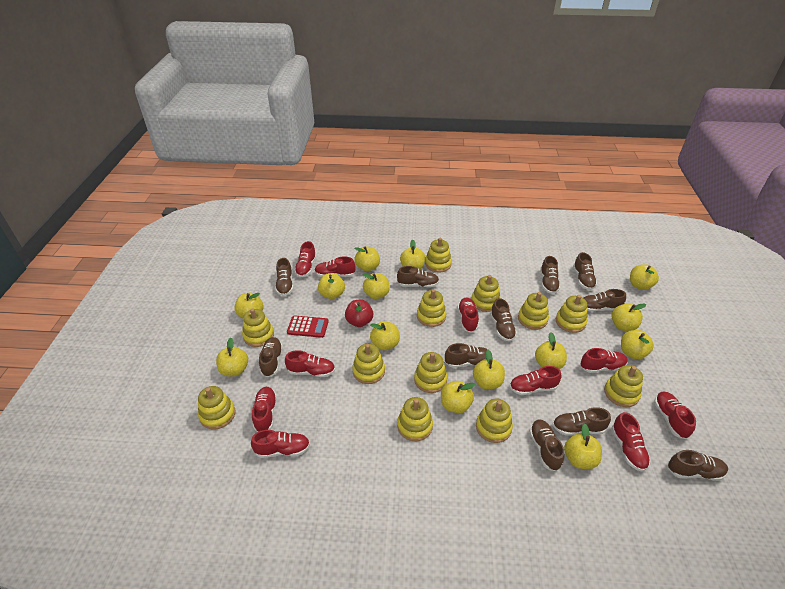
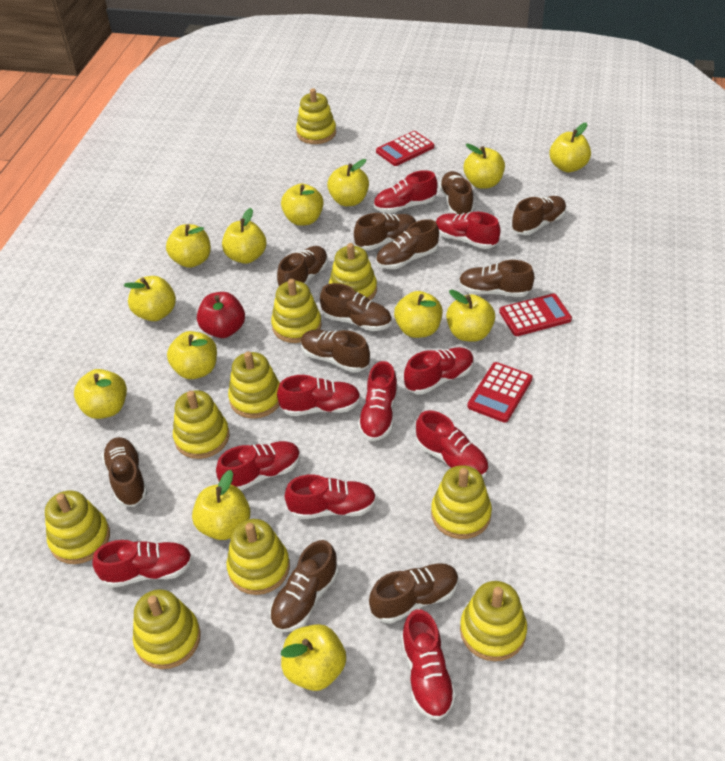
red calculator: 1 -> 3
yellow apple: 14 -> 13
yellow stacking toy: 12 -> 10

